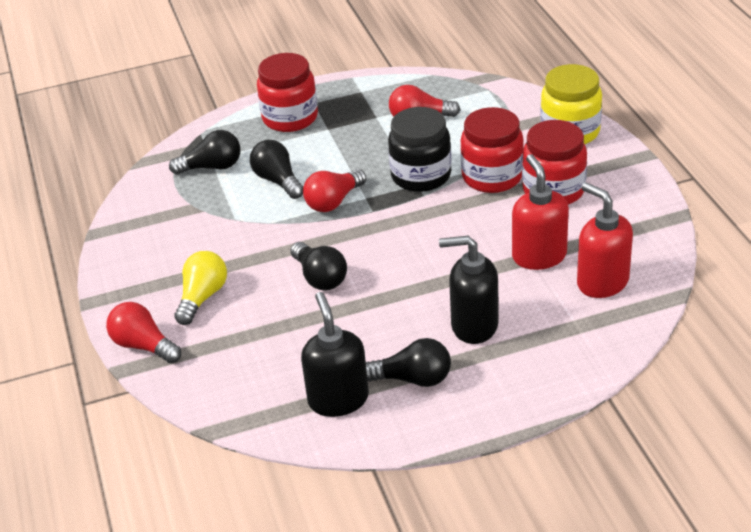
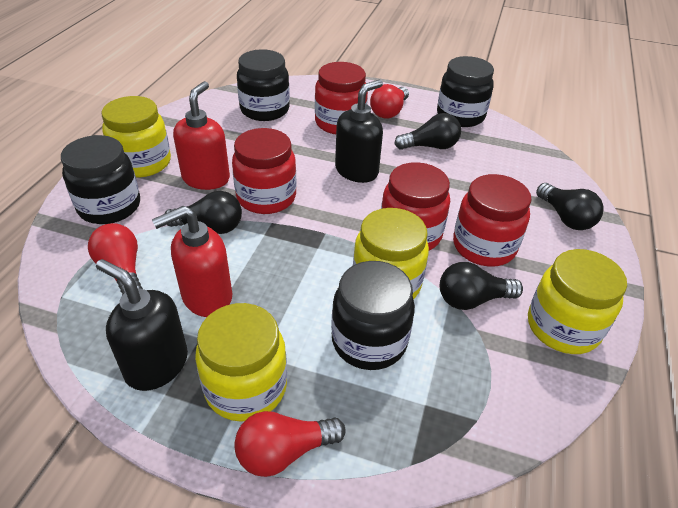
black jar: 1 -> 4
red jar: 3 -> 4
yellow jar: 1 -> 4
yellow light bulb: 1 -> 0

